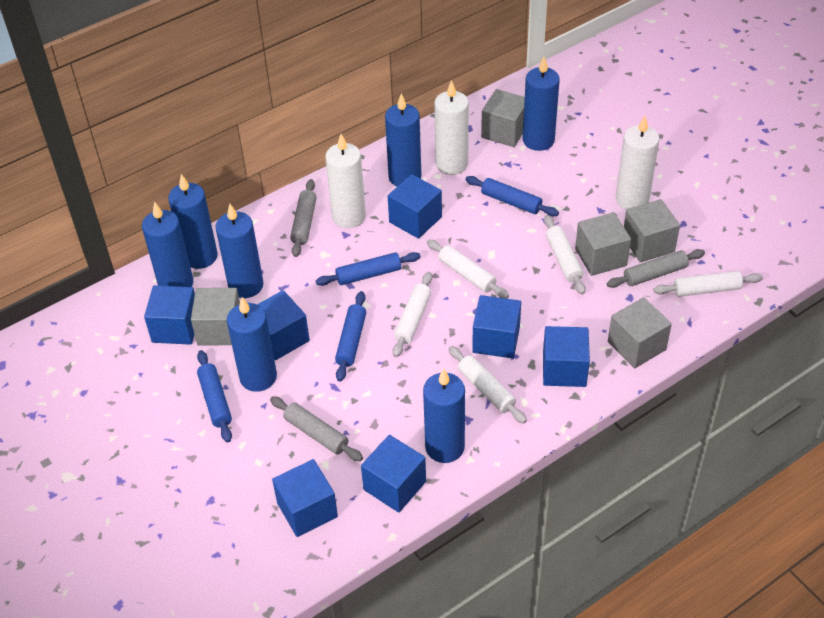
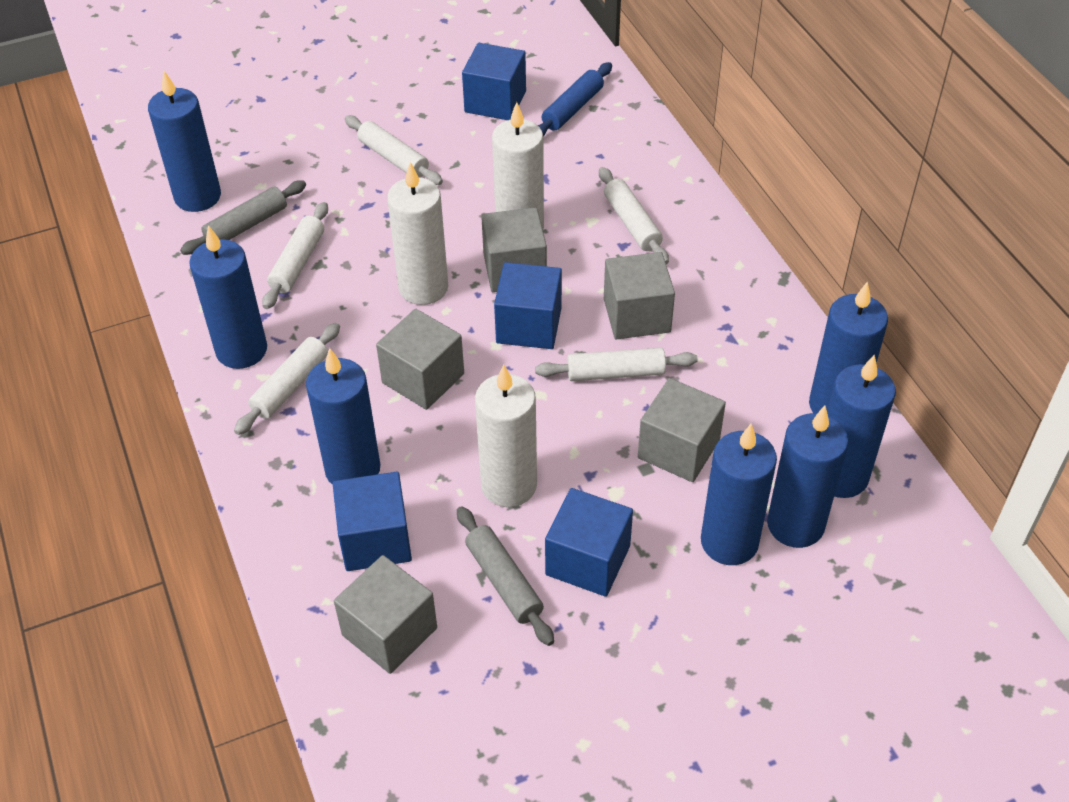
blue cube: 7 -> 4
blue rolling pin: 4 -> 1
grey rolling pin: 3 -> 2

